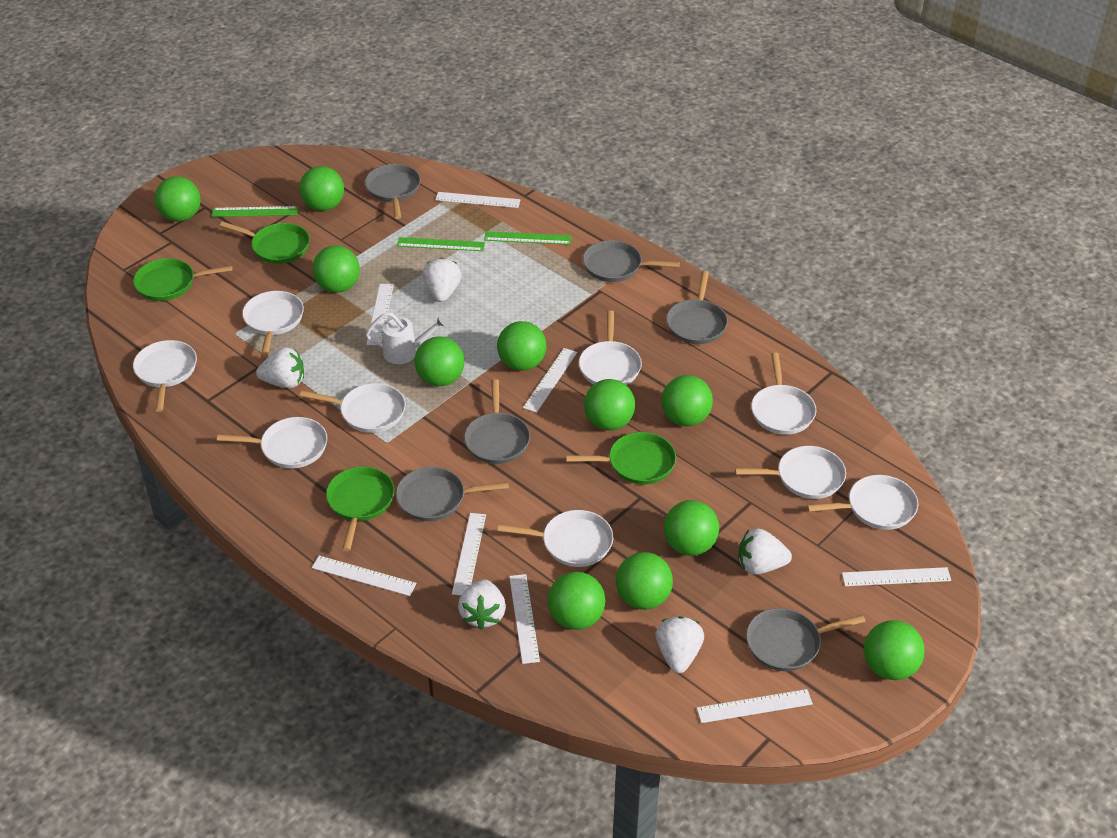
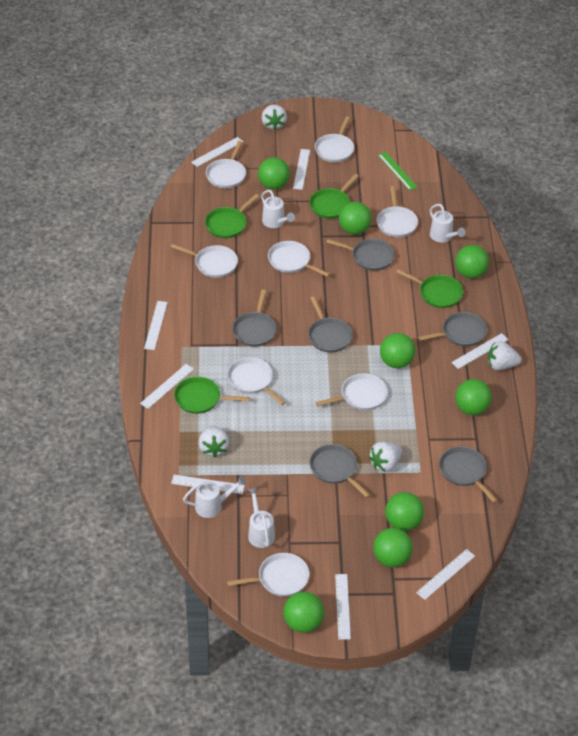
green ball: 11 -> 8
green ruler: 3 -> 1
white pan: 9 -> 8
white strawberry: 5 -> 4
white watering can: 1 -> 4

